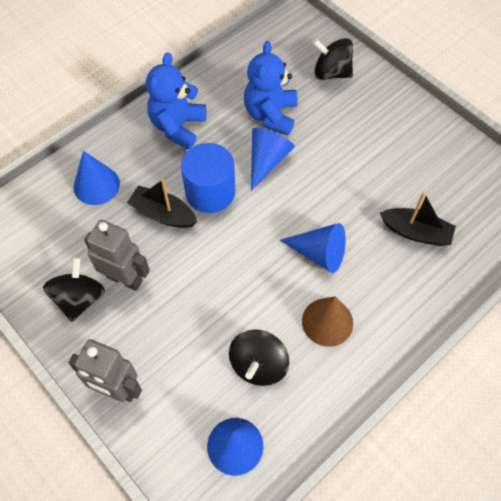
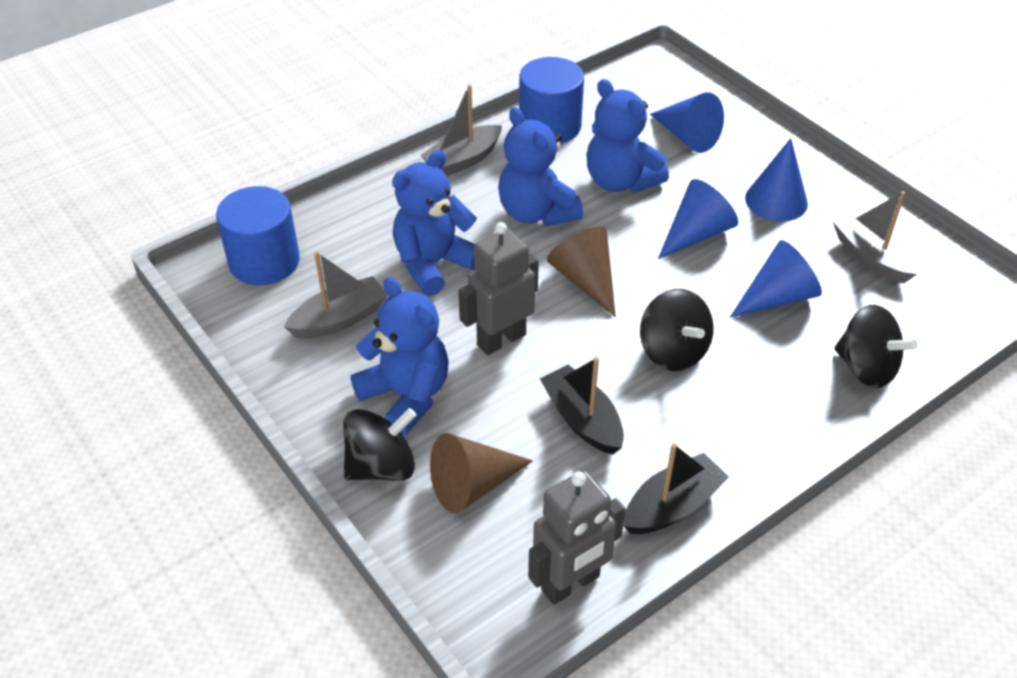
blue cylinder: 1 -> 2
blue teddy bear: 2 -> 4
brown cone: 1 -> 2
grey boat: 0 -> 3

